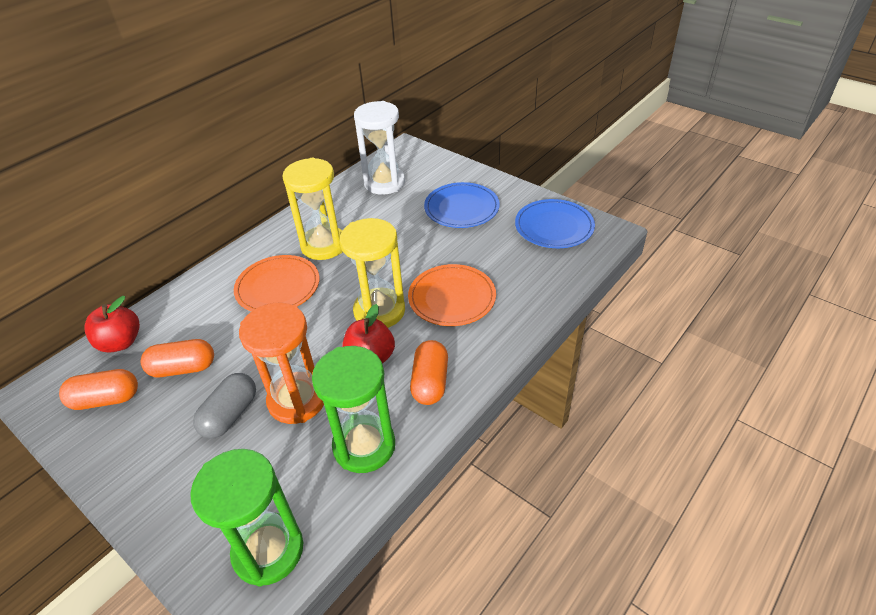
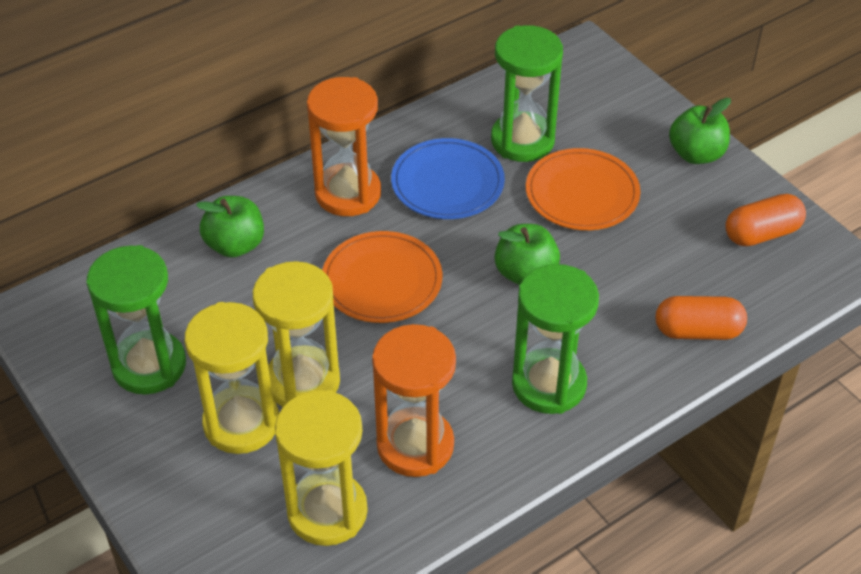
blue plate: 2 -> 1
green apple: 0 -> 3
green hourglass: 2 -> 3
grey capsule: 1 -> 0
orange capsule: 3 -> 2
orange hourglass: 1 -> 2
red apple: 2 -> 0
white hourglass: 1 -> 0
yellow hourglass: 2 -> 3

